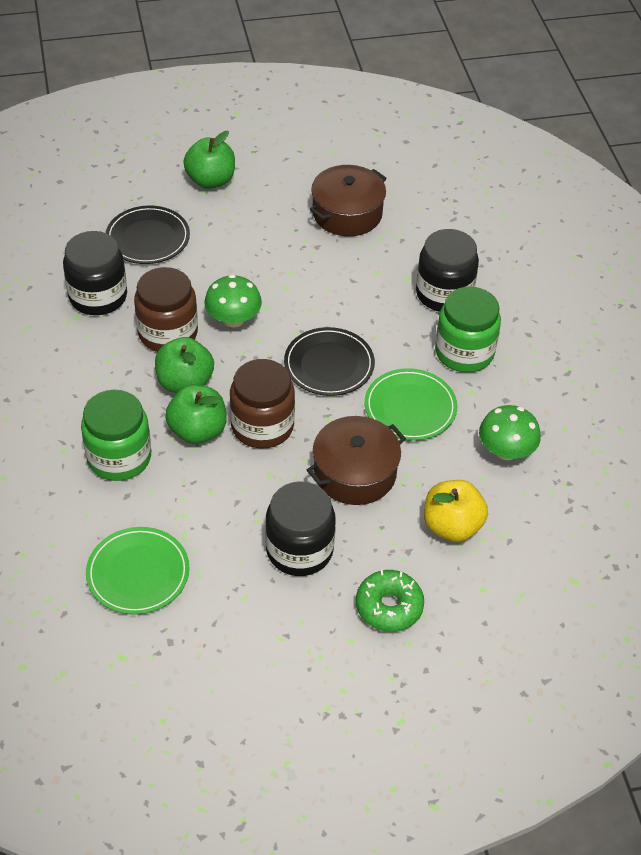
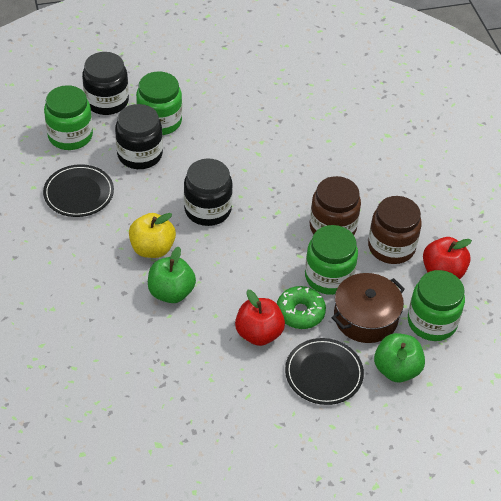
brown pot: 2 -> 1
green apple: 3 -> 2
green jar: 2 -> 4
green mushroom: 2 -> 0
green plate: 2 -> 0
red apple: 0 -> 2

